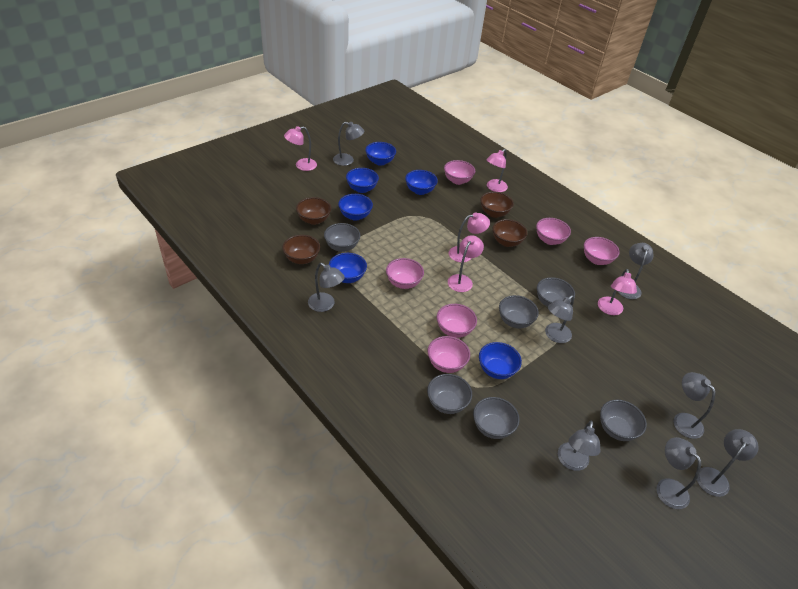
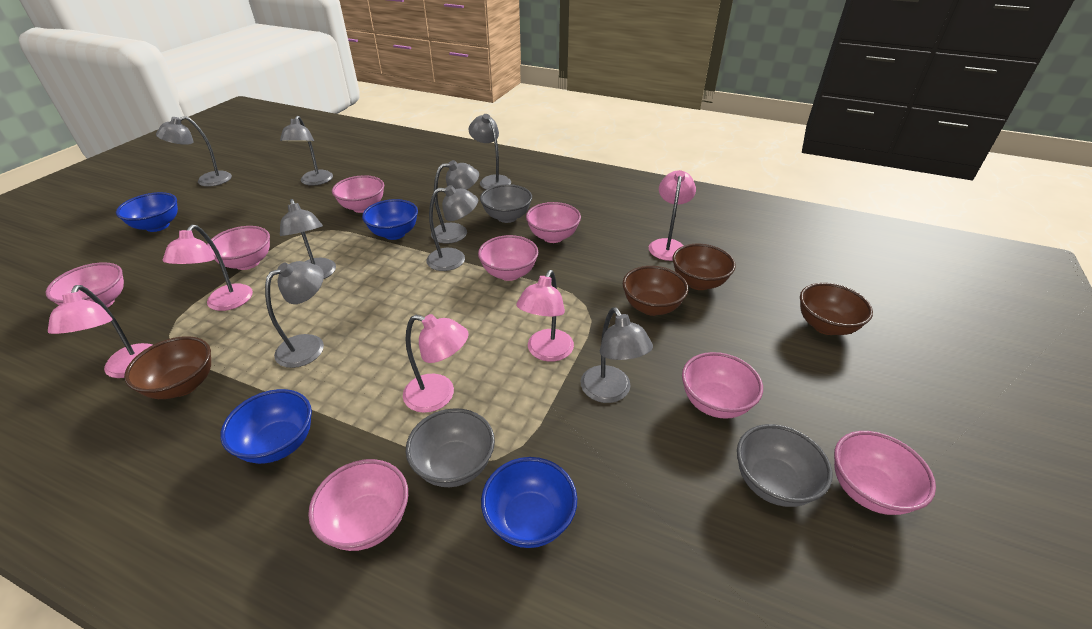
blue bowl: 6 -> 4
grey bowl: 6 -> 3
pink bowl: 6 -> 8

